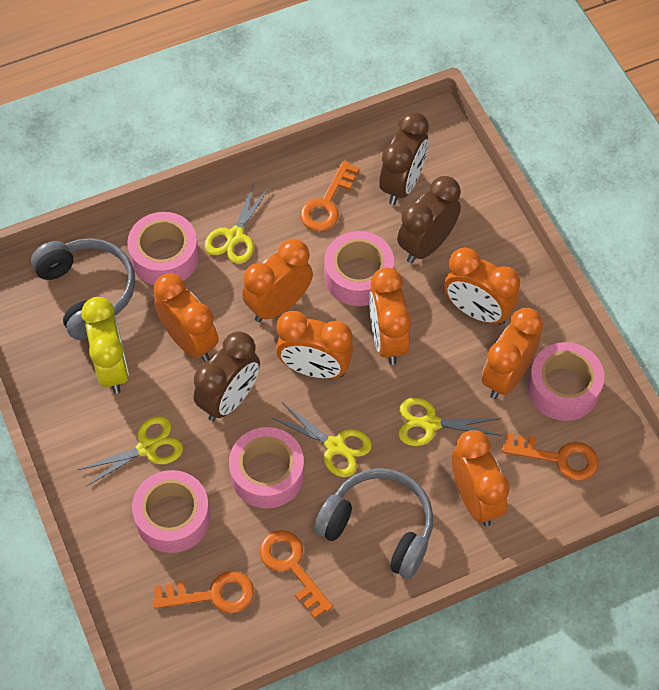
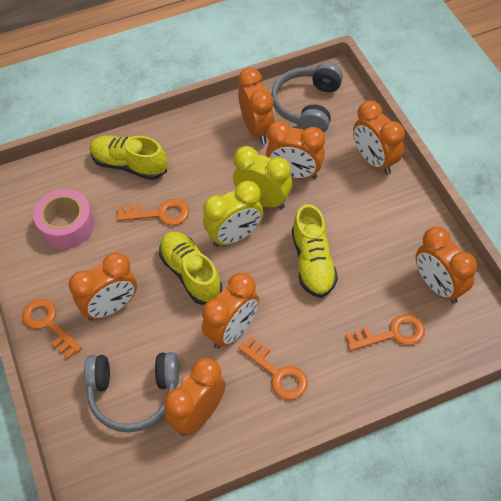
brown clock: 3 -> 0
pink tape: 5 -> 1
yellow clock: 1 -> 2
yellow scissors: 4 -> 0
yellow shoe: 0 -> 3

